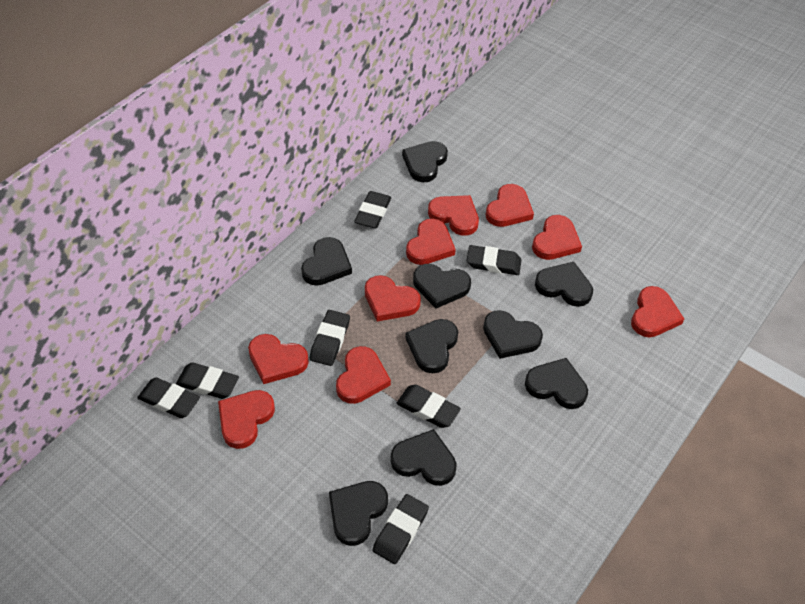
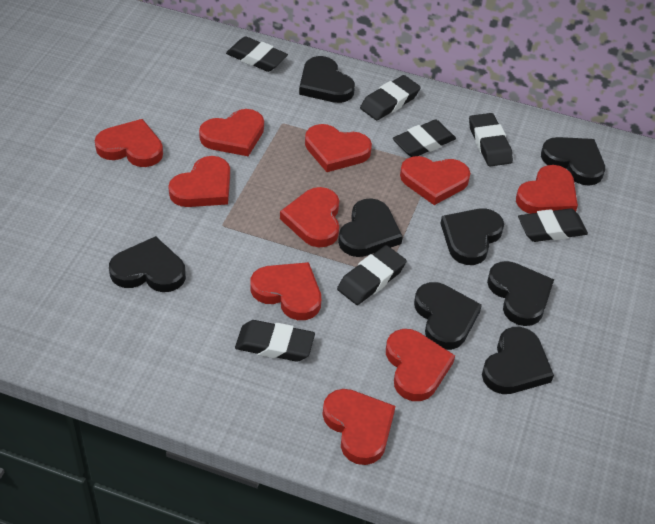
black heart: 9 -> 8
red heart: 9 -> 10

